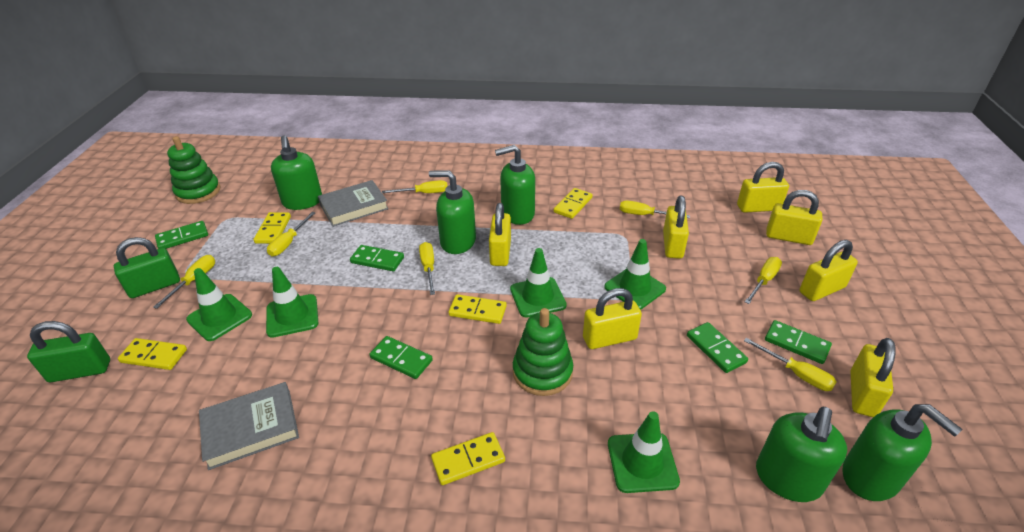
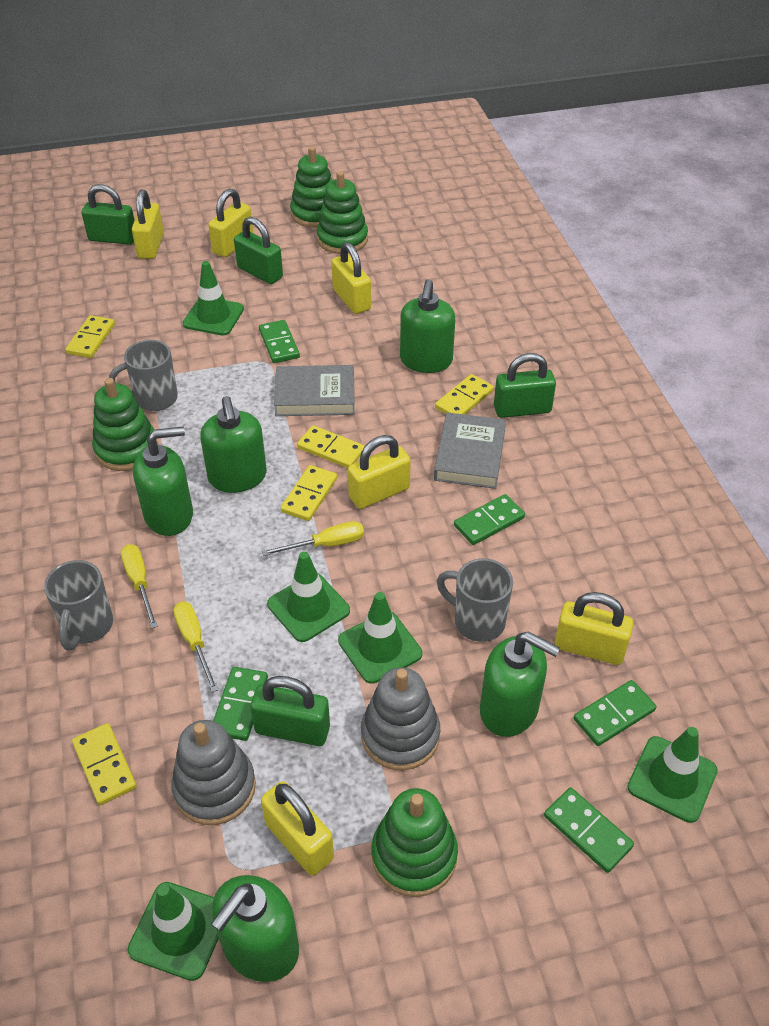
green padlock: 2 -> 4
green stacking toy: 2 -> 4
grey mug: 0 -> 3
grey stacking toy: 0 -> 2
yellow padlock: 7 -> 6
yellow screwdriver: 7 -> 3

